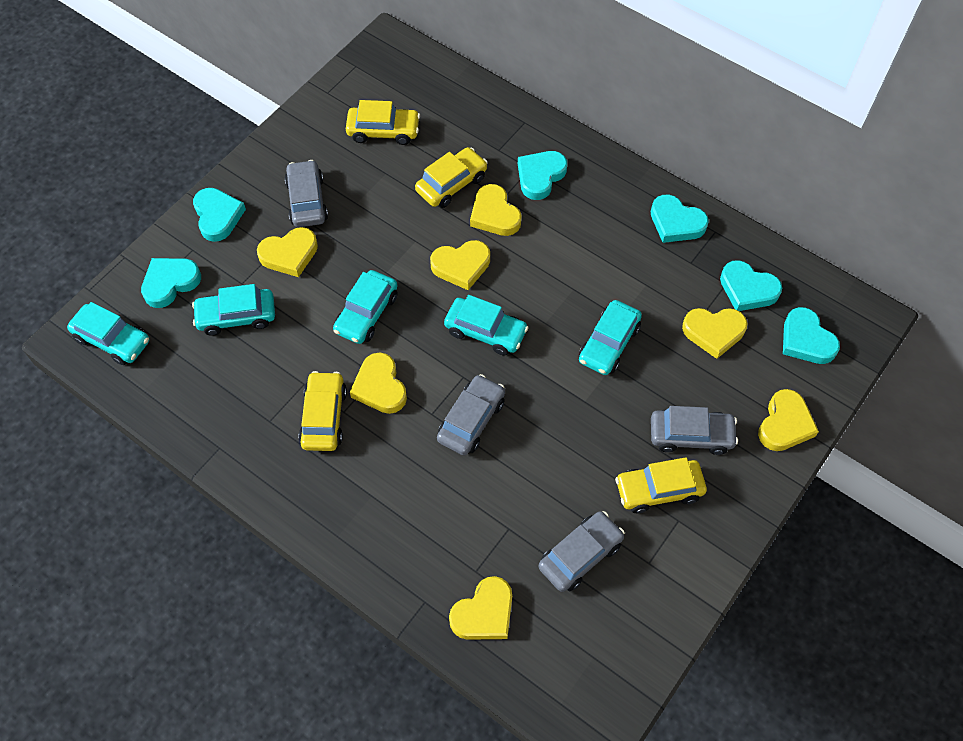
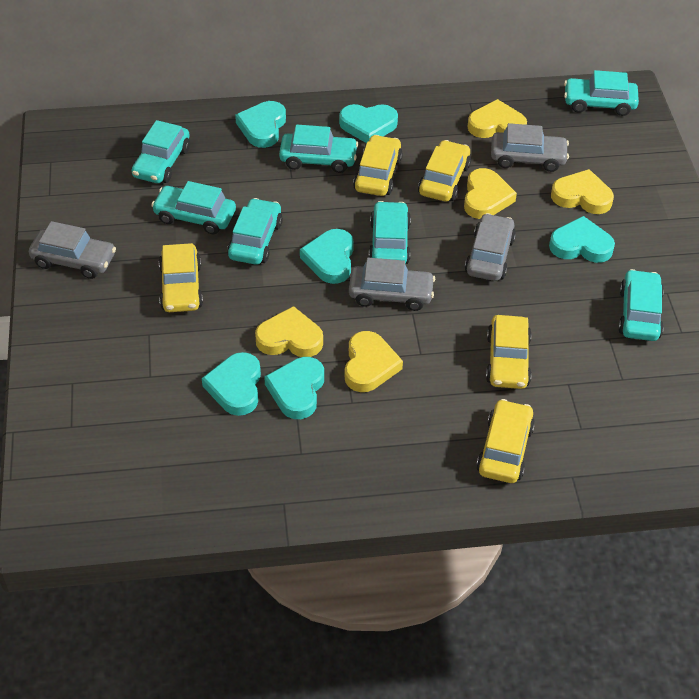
turquoise car: 5 -> 7
yellow car: 4 -> 5
yellow heart: 7 -> 5

